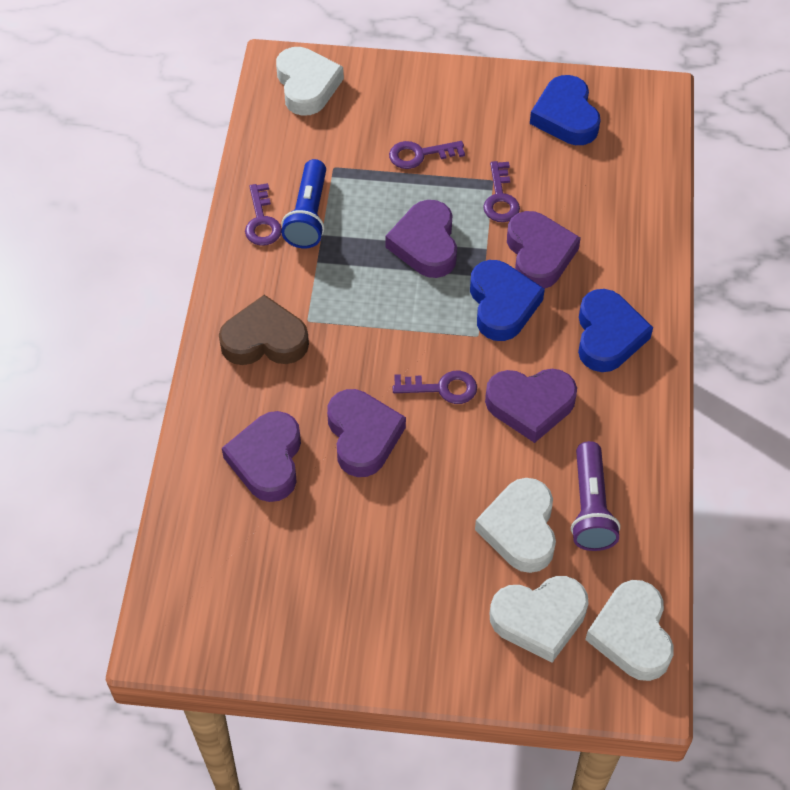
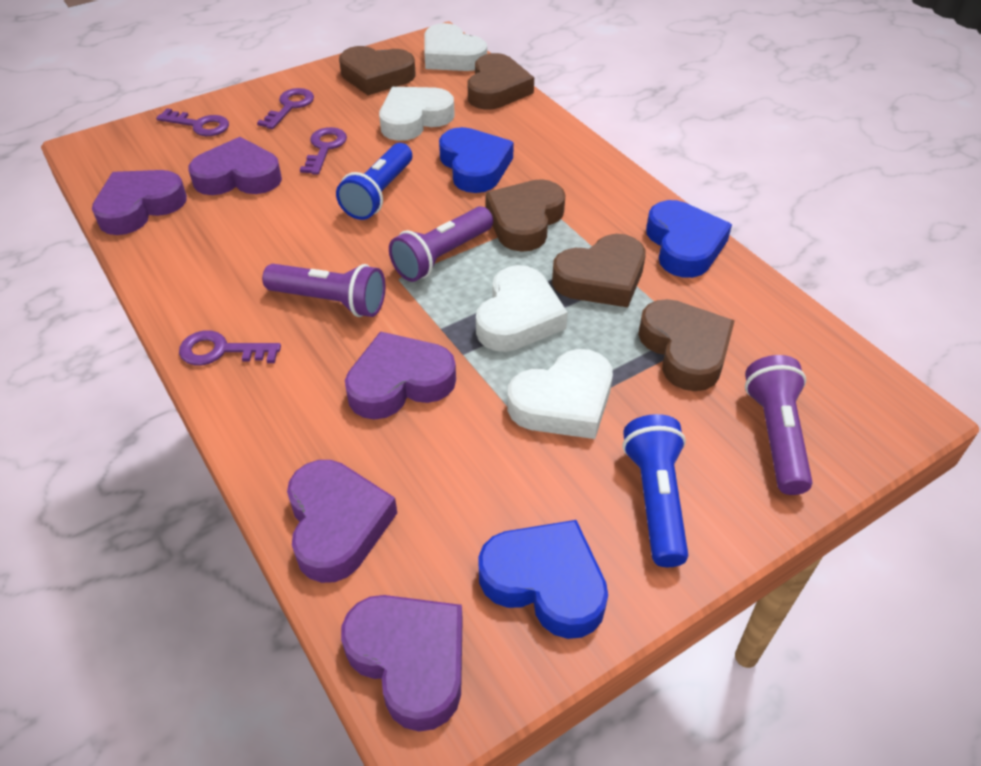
blue flashlight: 1 -> 2
brown heart: 1 -> 5
purple flashlight: 1 -> 3

